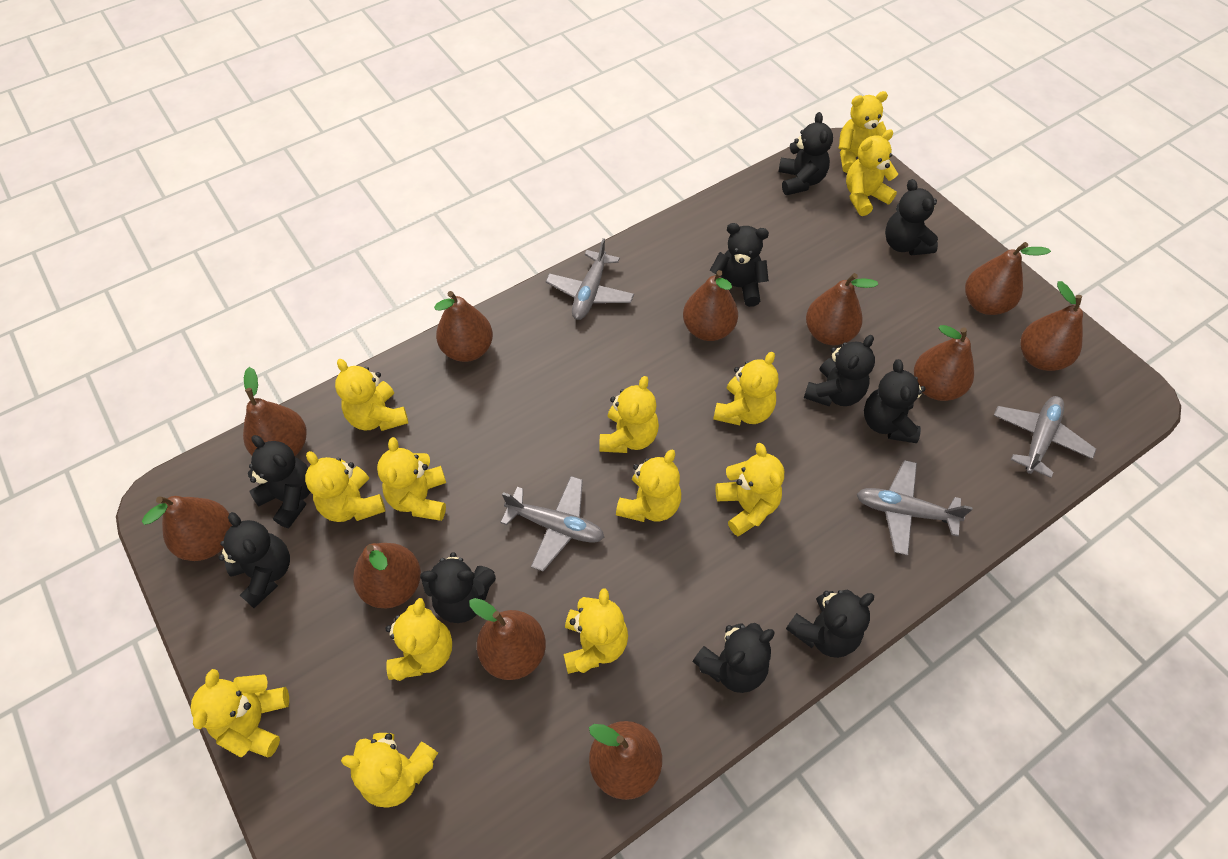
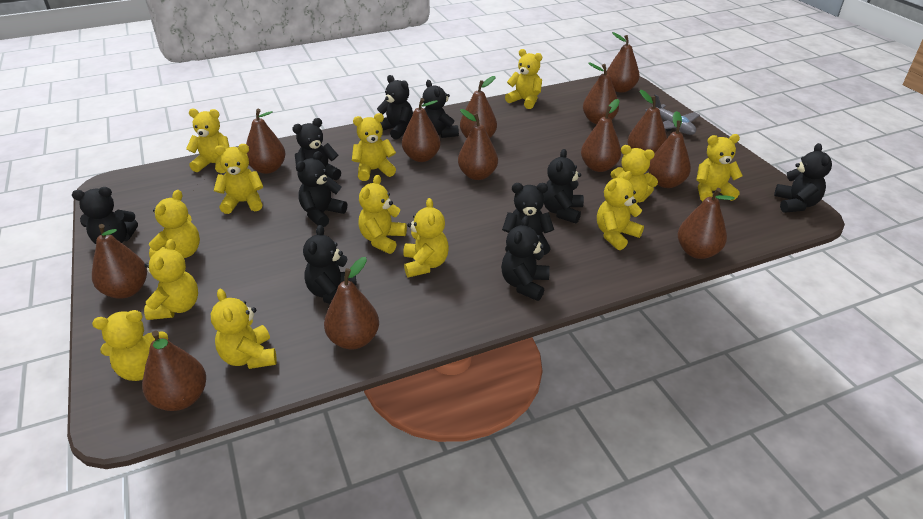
brown pear: 11 -> 13
grey plane: 4 -> 1

